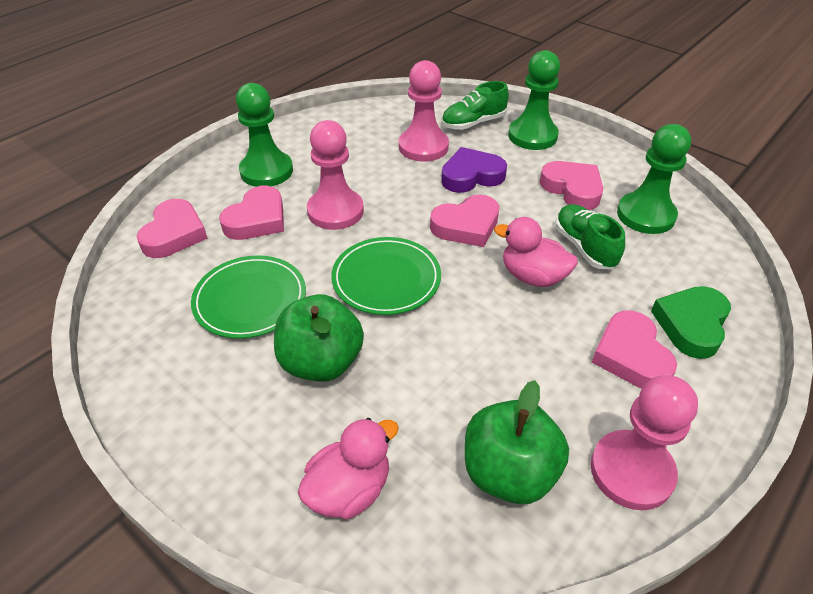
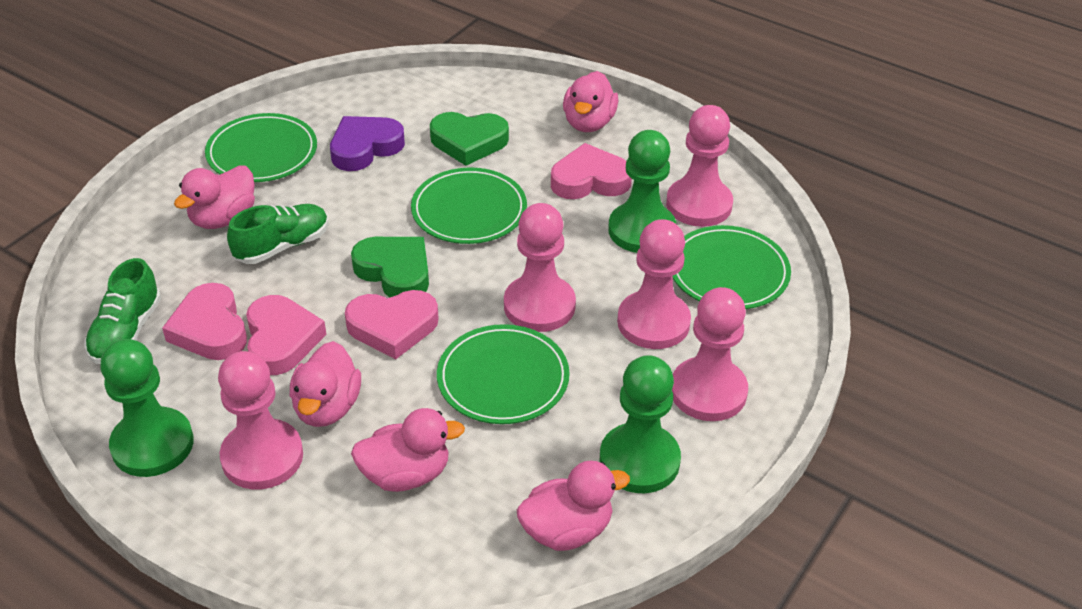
green apple: 2 -> 0
green heart: 1 -> 2
green plate: 2 -> 4
pink duck: 2 -> 5
pink heart: 5 -> 4
pink pawn: 3 -> 5

